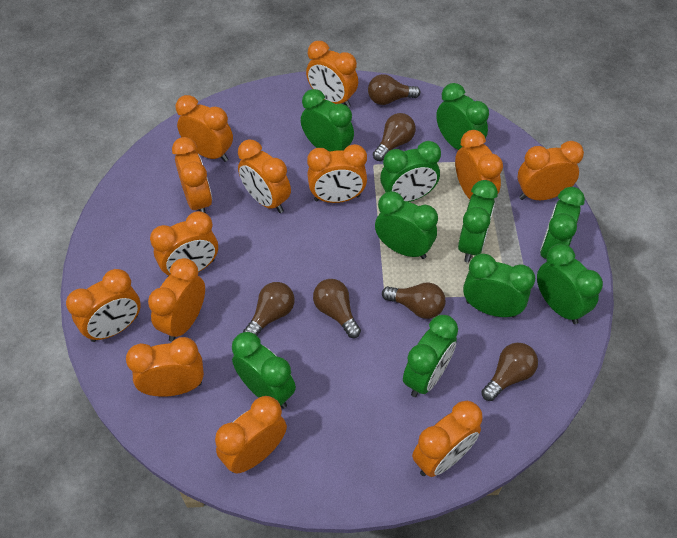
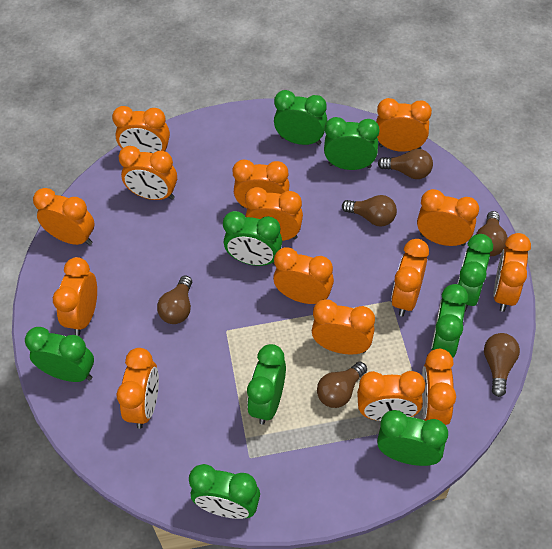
green clock: 10 -> 9
orange clock: 13 -> 15

